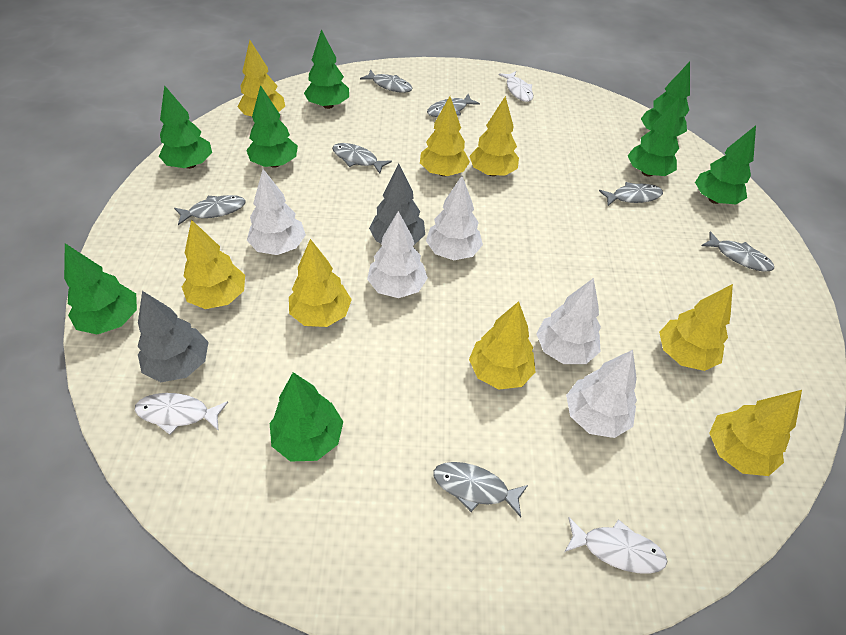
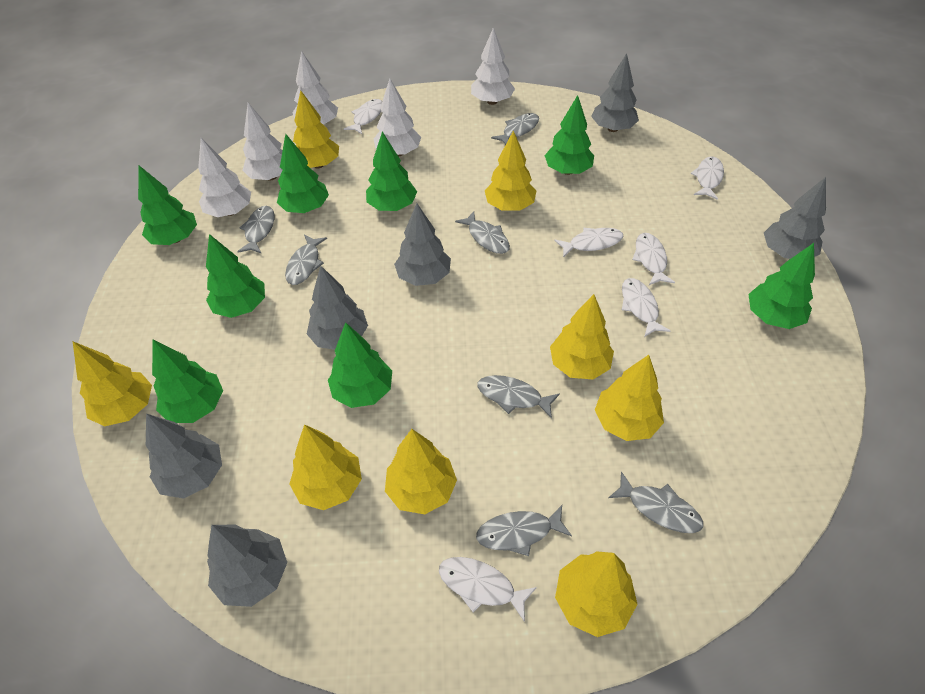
grey tree: 2 -> 6
white fish: 3 -> 6

